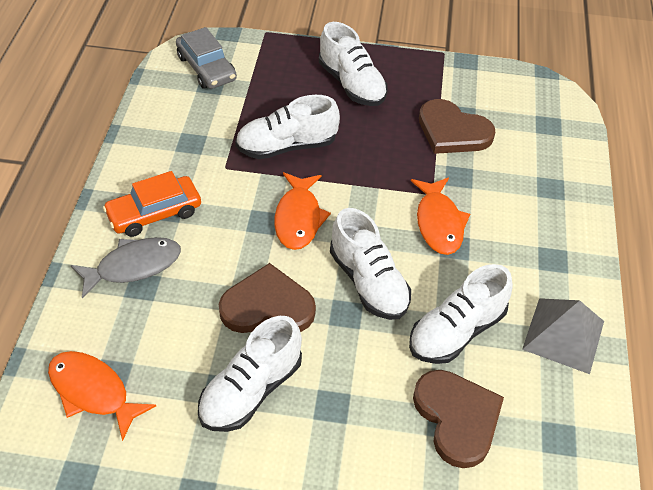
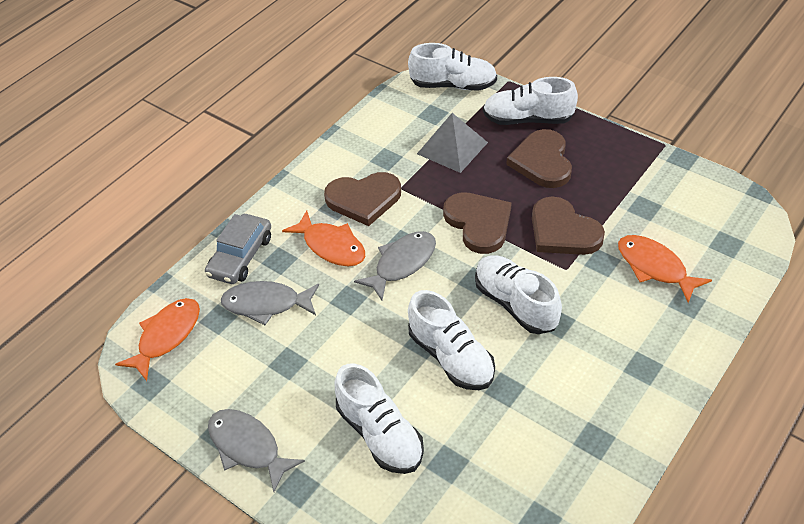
brown heart: 3 -> 4
grey fish: 1 -> 3
orange car: 1 -> 0

